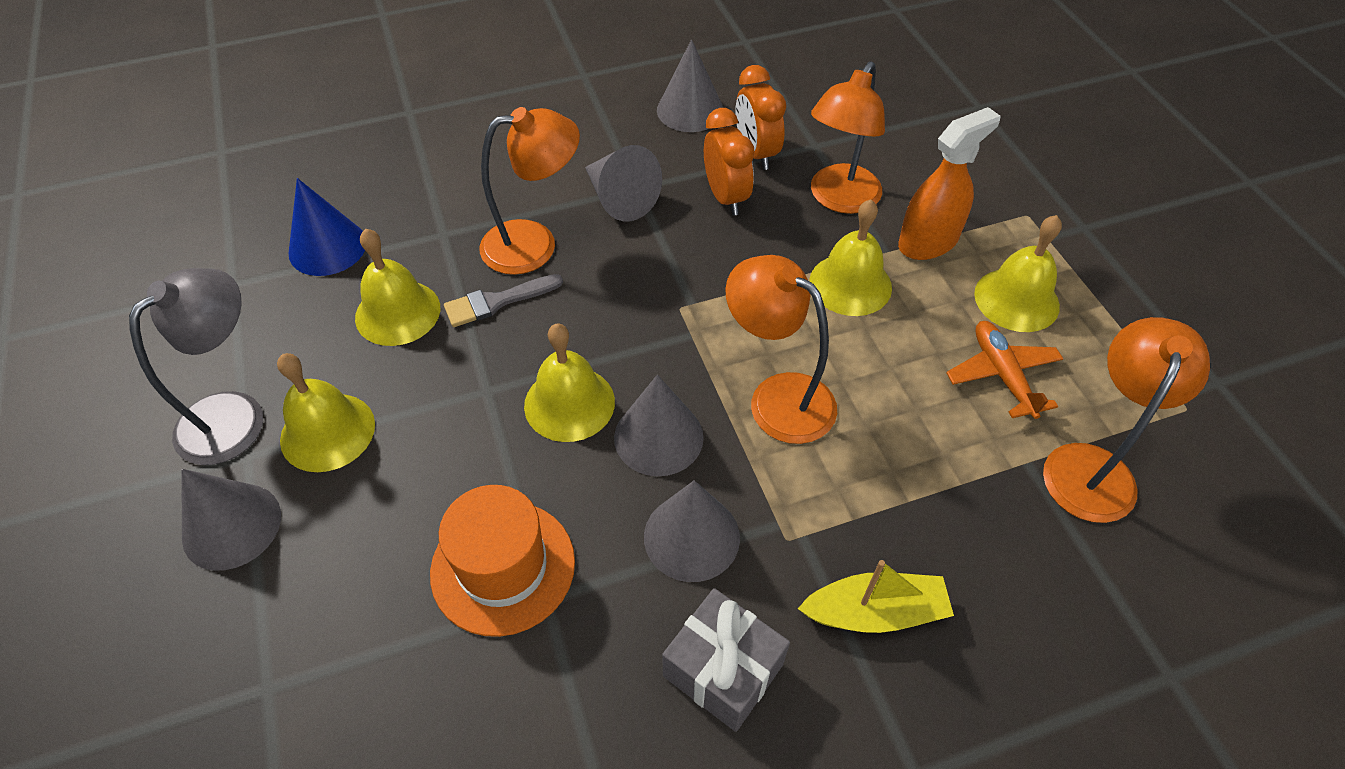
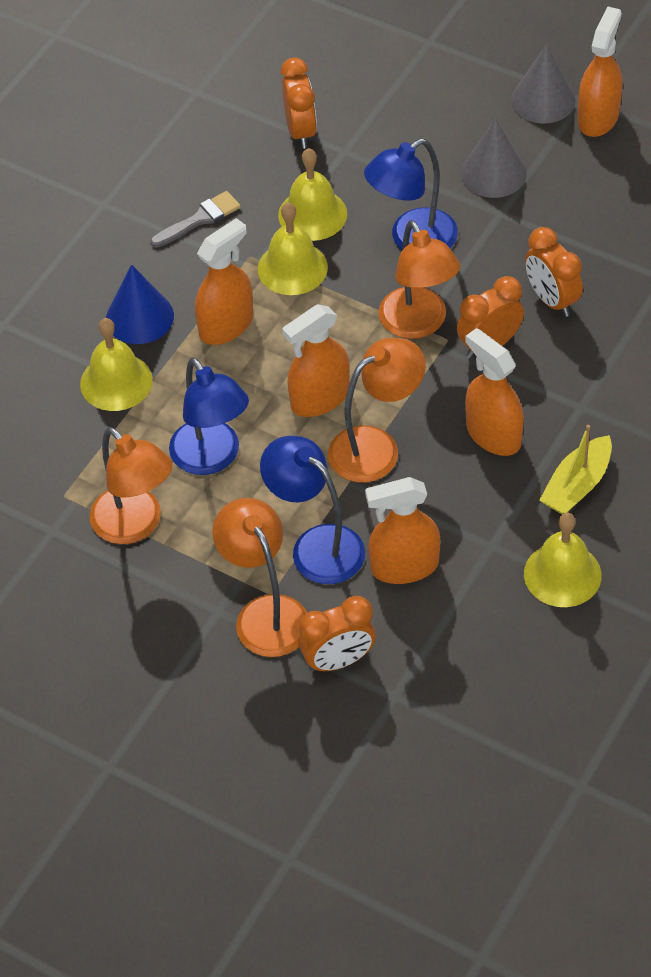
blue lamp: 0 -> 3
grey cone: 5 -> 2
grey gift: 1 -> 0
grey lamp: 1 -> 0
orange clock: 2 -> 4
orange hat: 1 -> 0
orange plane: 1 -> 0
orange spray bottle: 1 -> 5
yellow bell: 5 -> 4

